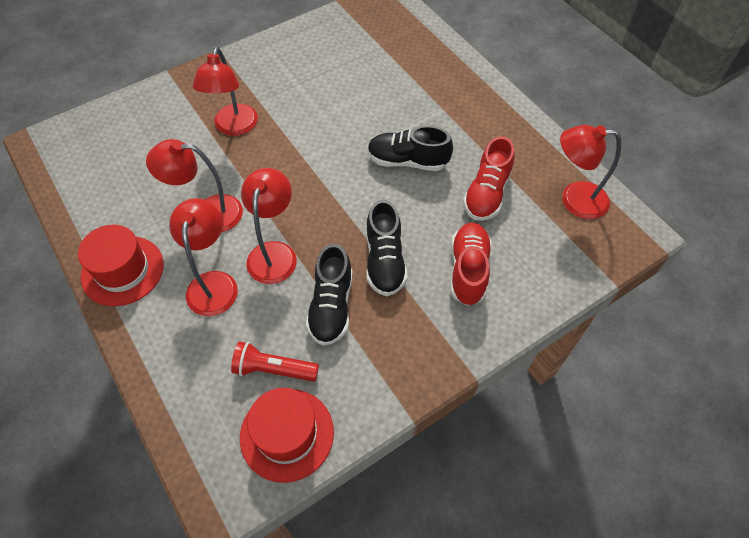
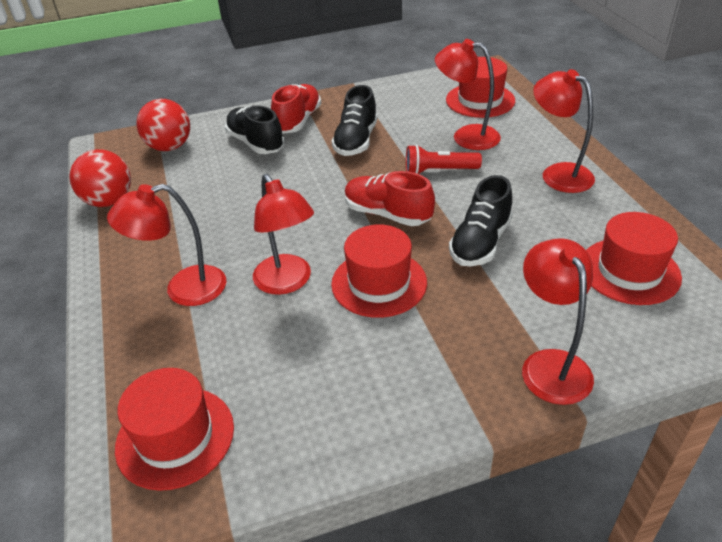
red ball: 0 -> 2
red hat: 2 -> 4

